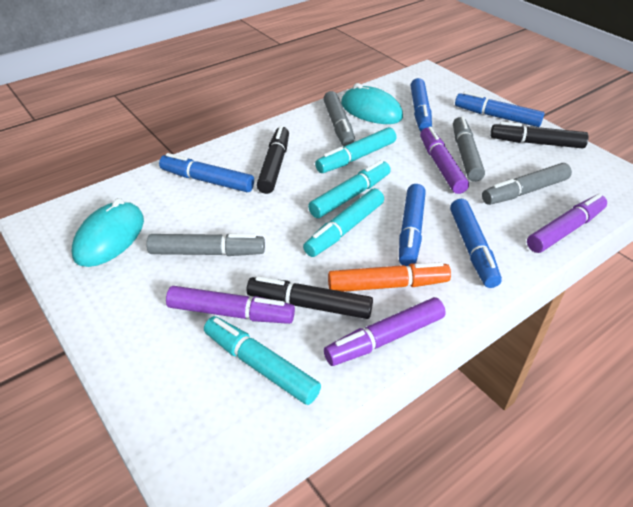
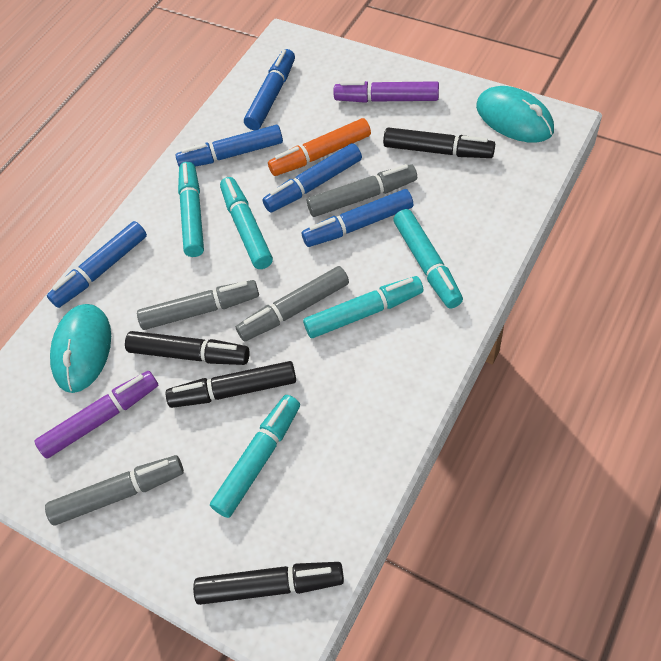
black marker: 3 -> 4
purple marker: 4 -> 2
turquoise marker: 4 -> 5

